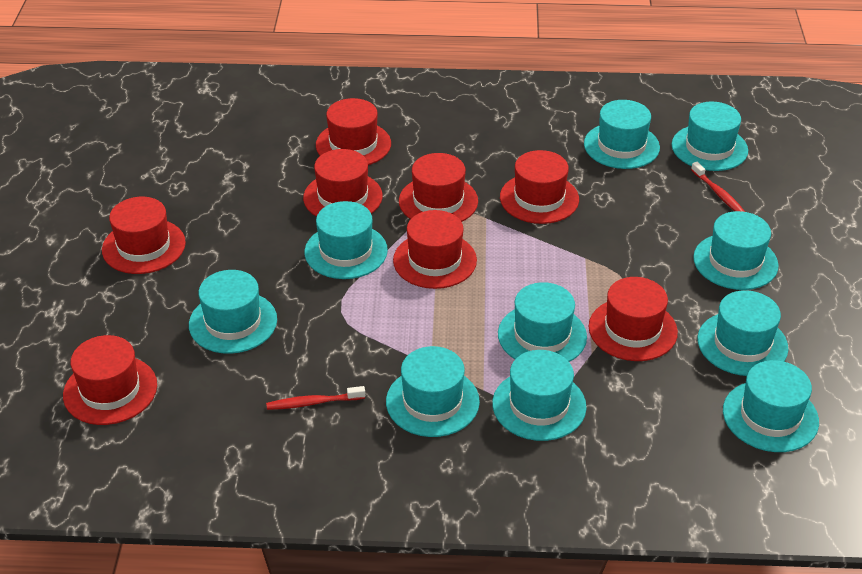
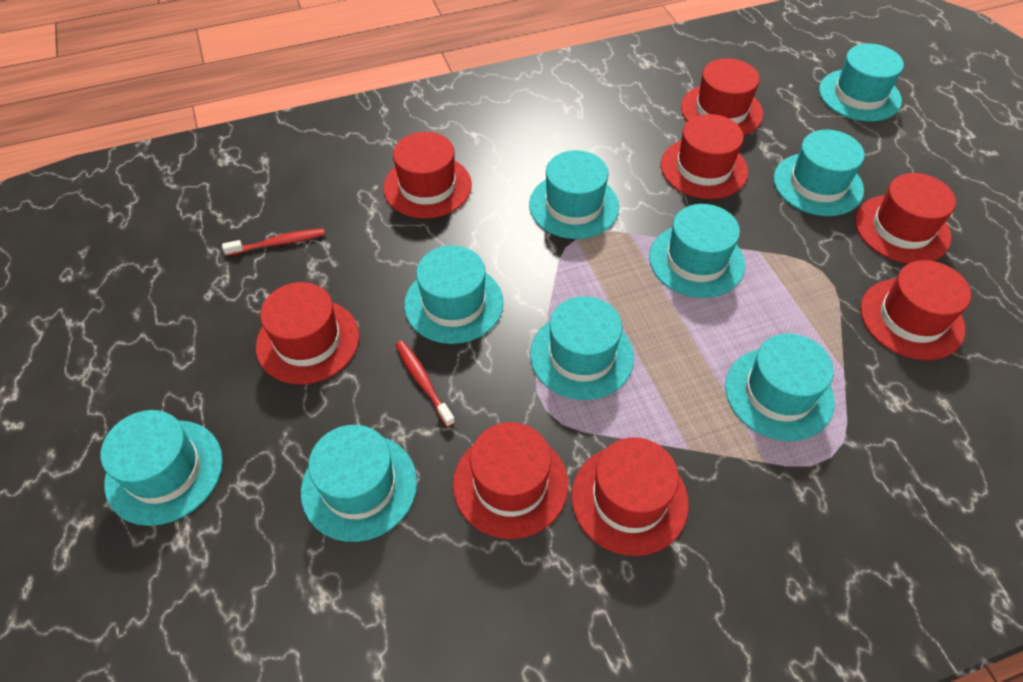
turquoise hat: 10 -> 9

